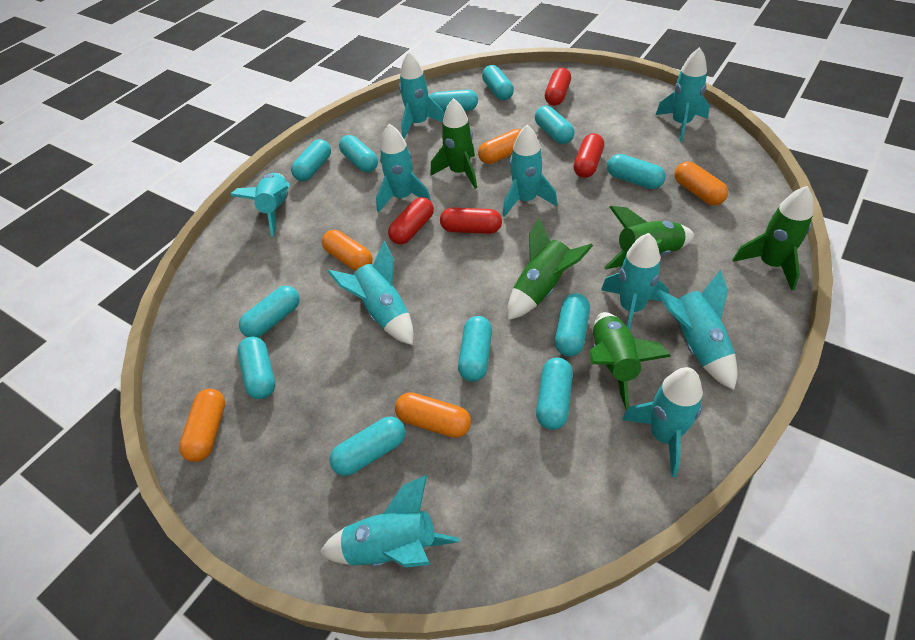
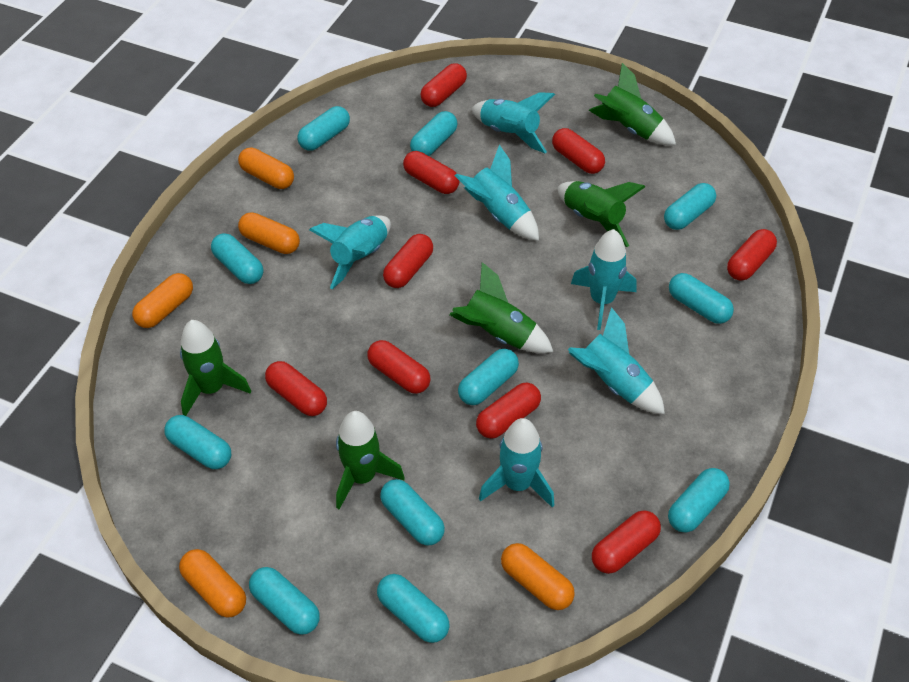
red capsule: 4 -> 9
turquoise capsule: 12 -> 11
turquoise rocket: 10 -> 6

